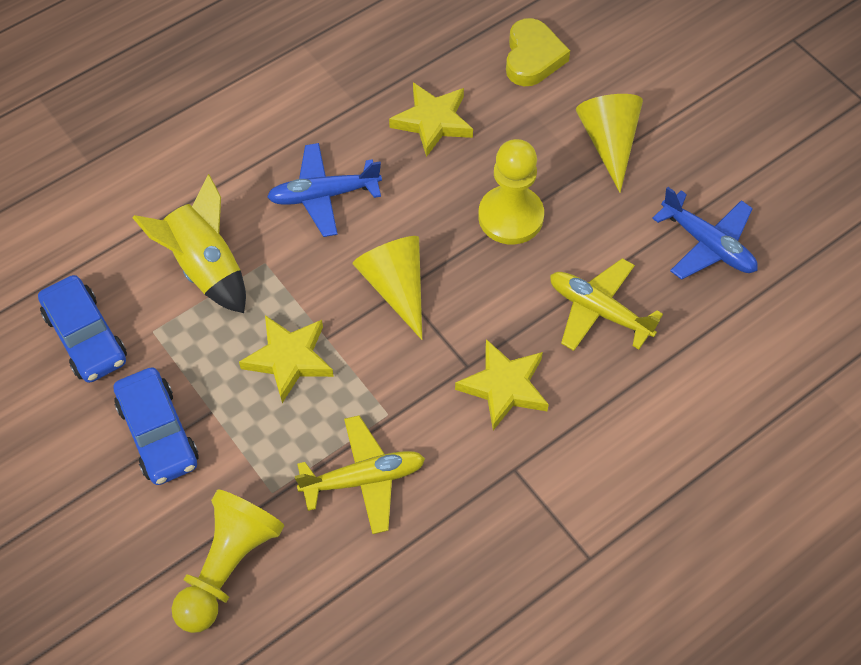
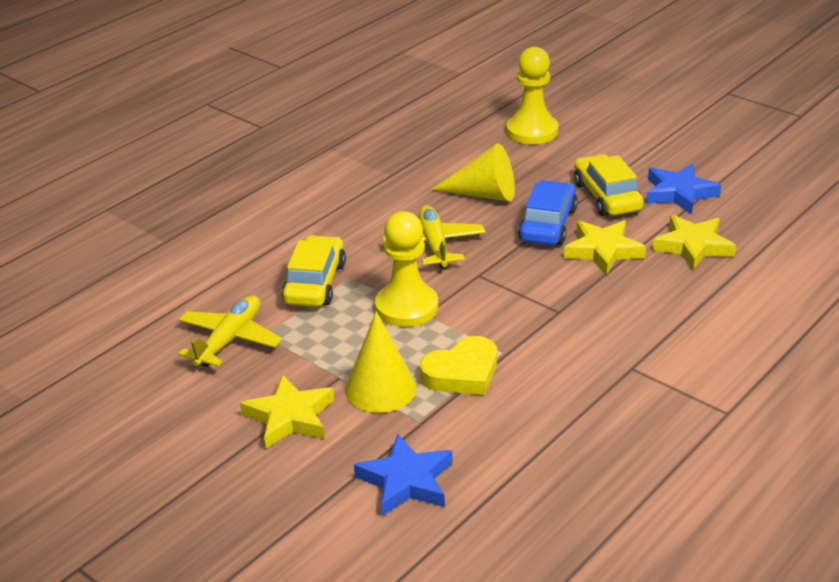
blue car: 2 -> 1
blue plane: 2 -> 0
blue star: 0 -> 2
yellow car: 0 -> 2
yellow rocket: 1 -> 0

